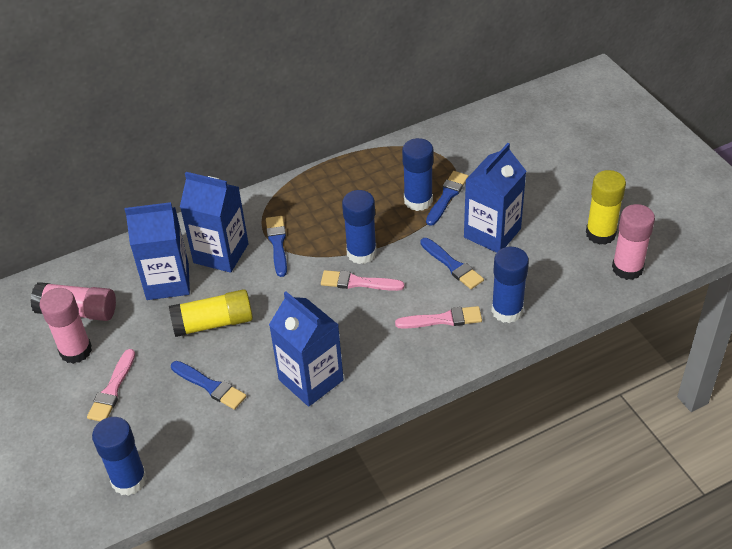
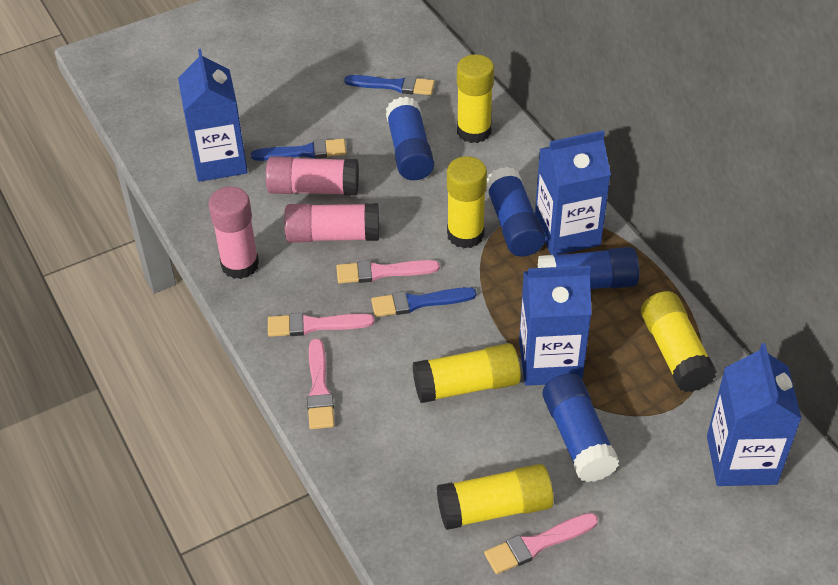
blue brush: 4 -> 3
pink brush: 3 -> 4
yellow glue stick: 2 -> 5

